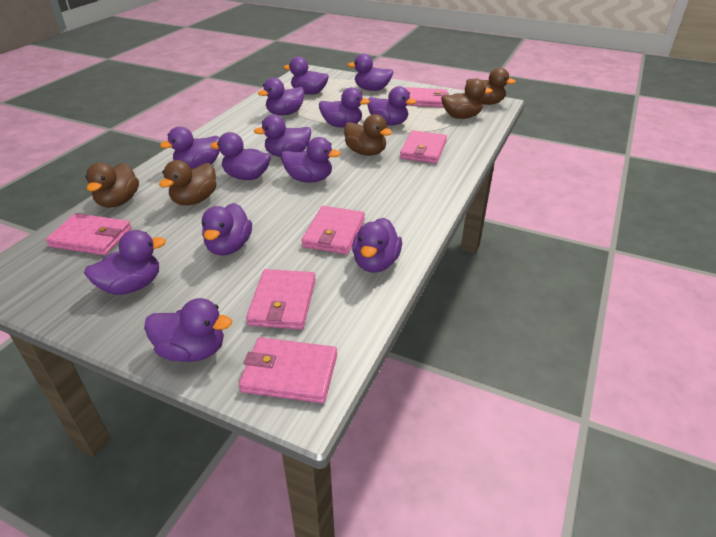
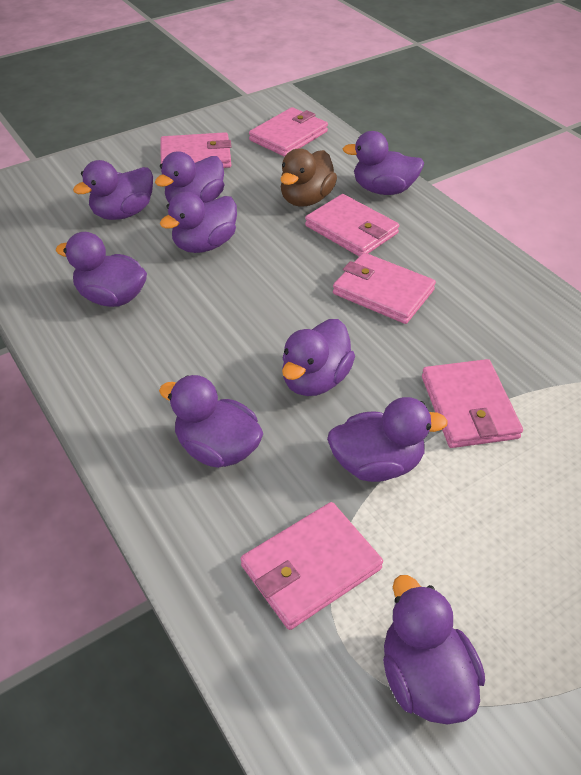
brown duck: 5 -> 1
purple duck: 13 -> 9

